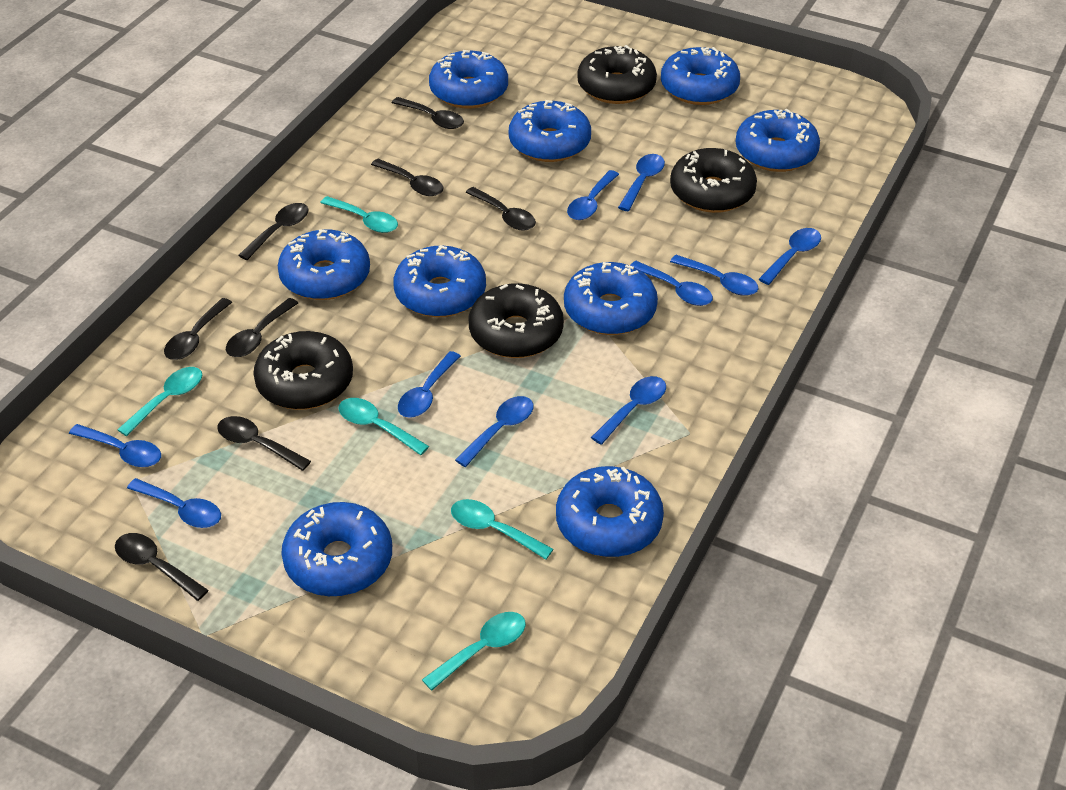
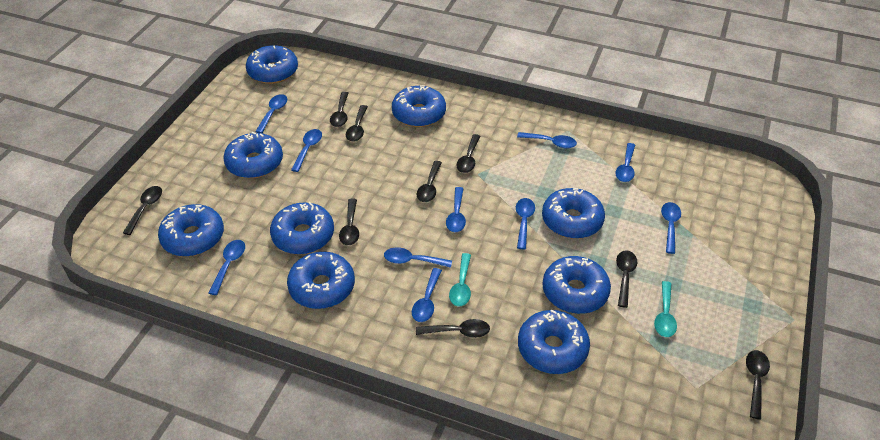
black donut: 4 -> 0
black spoon: 8 -> 9
turquoise spoon: 5 -> 2

